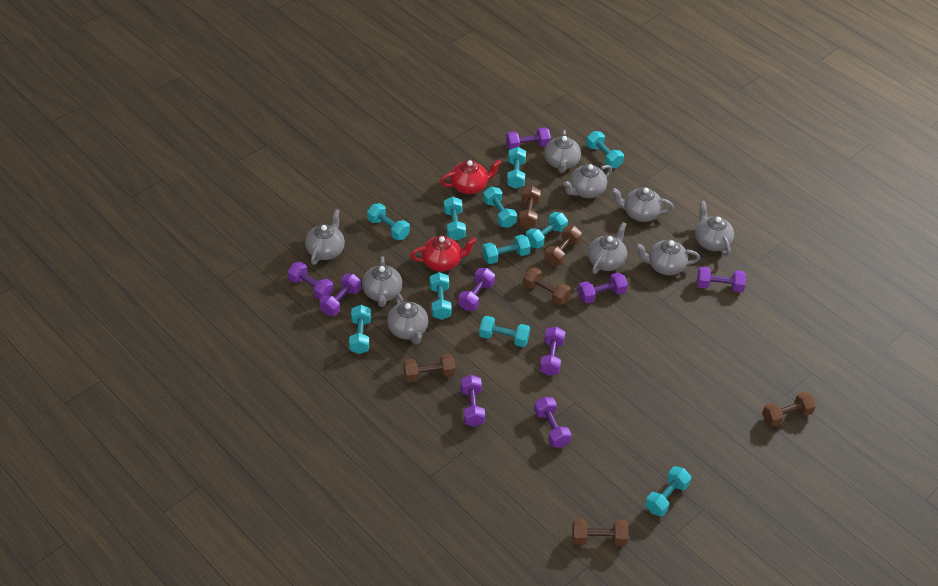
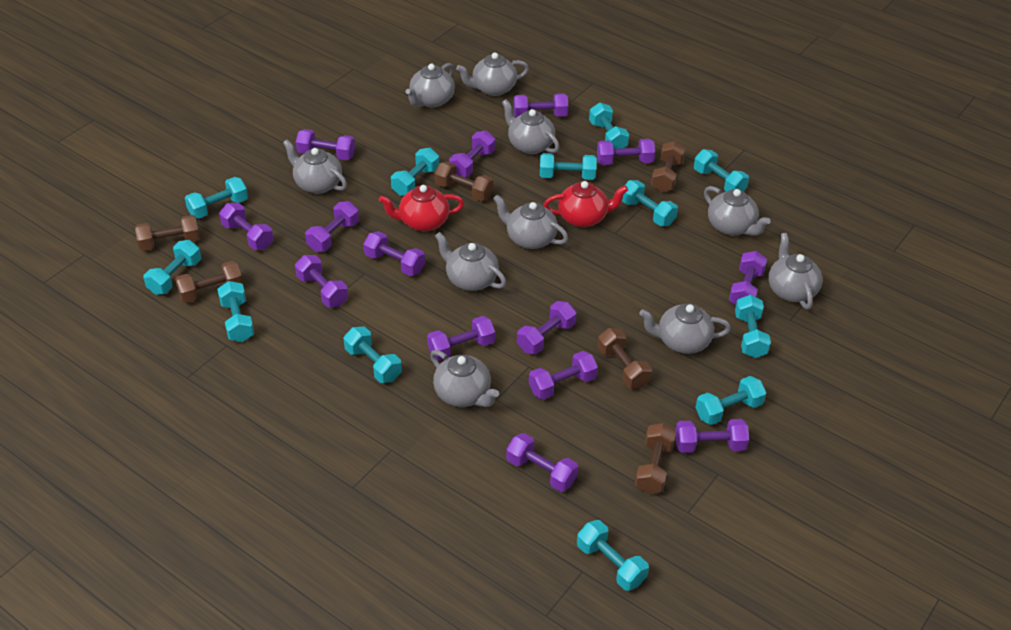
grey teapot: 9 -> 10
purple dumbbell: 9 -> 14
turquoise dumbbell: 11 -> 12

